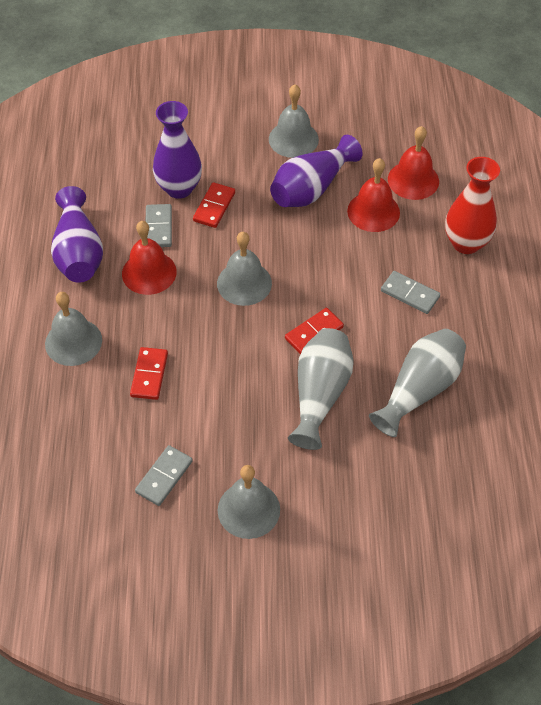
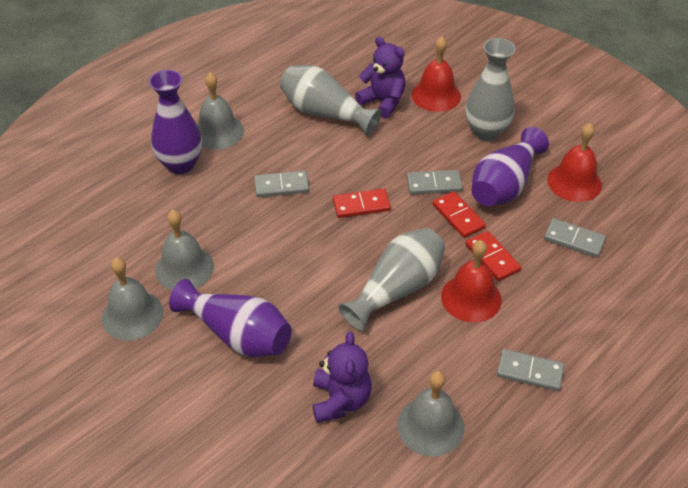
grey domino: 3 -> 4
grey vase: 2 -> 3
purple teddy bear: 0 -> 2
red vase: 1 -> 0

